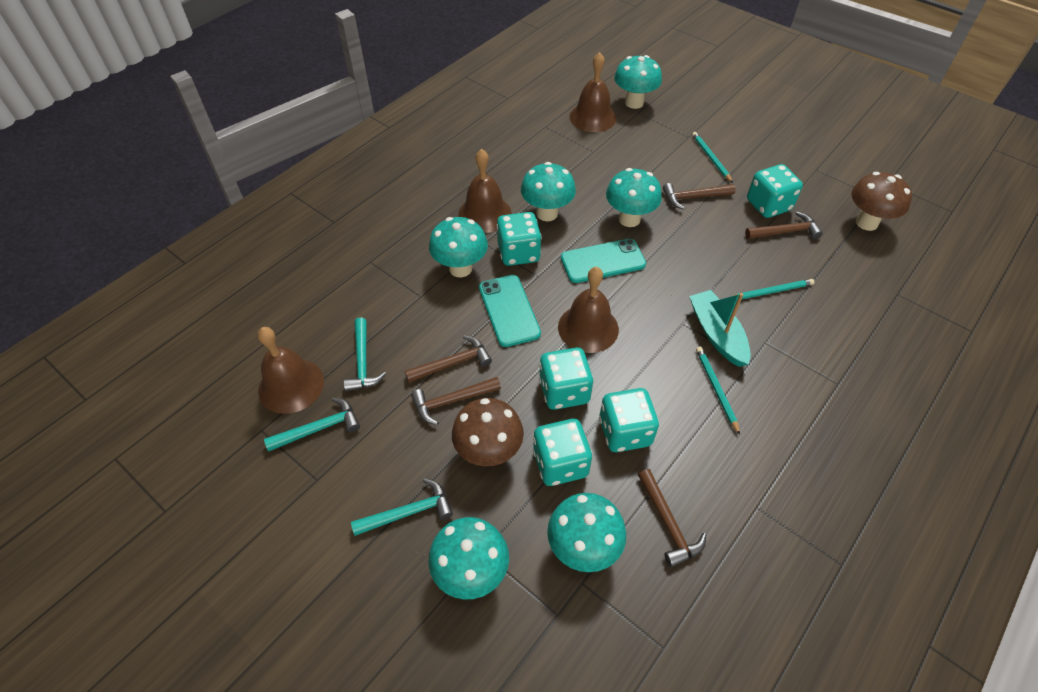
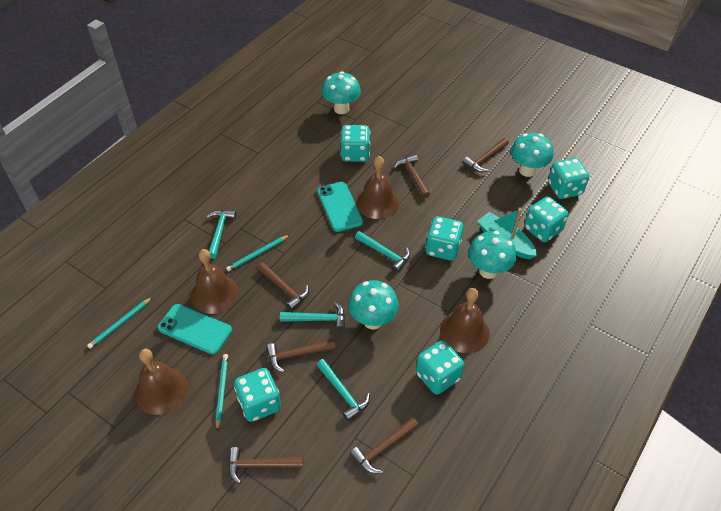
brown hammer: 5 -> 6
brown mushroom: 2 -> 0
turquoise dice: 5 -> 6
turquoise hammer: 3 -> 4
turquoise mushroom: 6 -> 4

